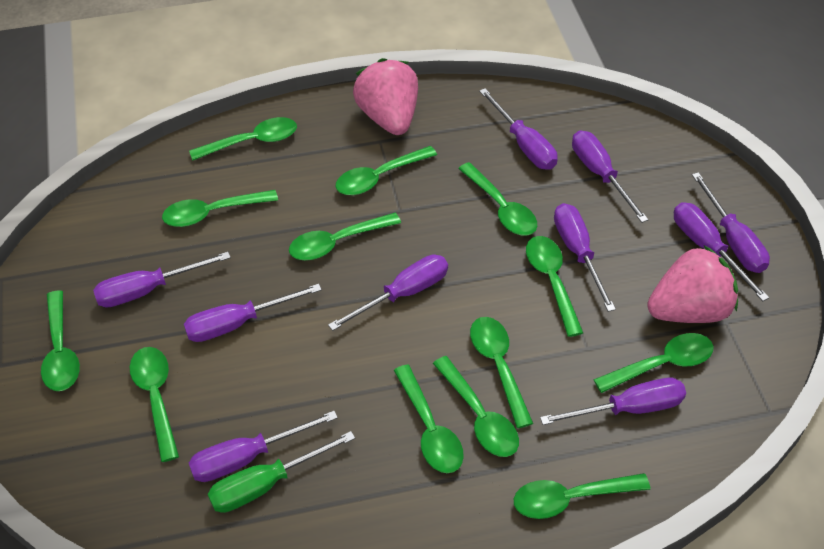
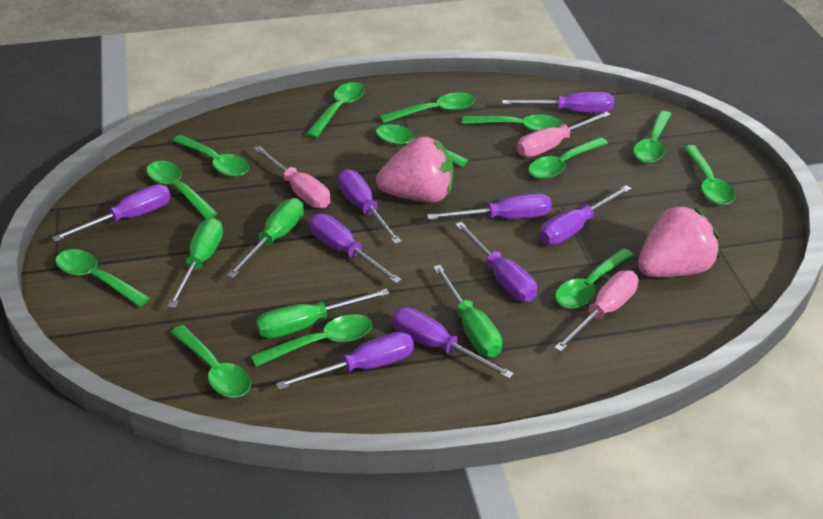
green screwdriver: 1 -> 4
pink screwdriver: 0 -> 3
purple screwdriver: 10 -> 9

